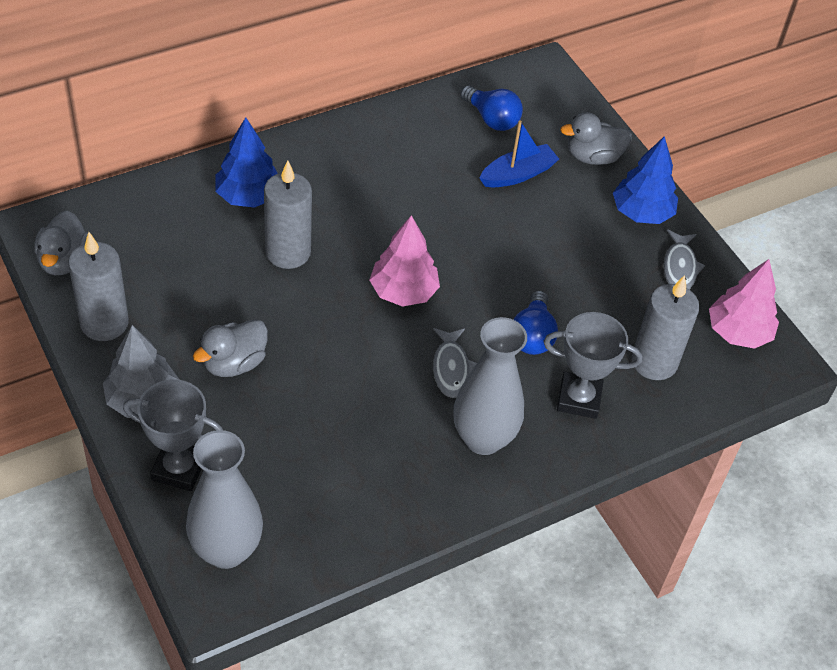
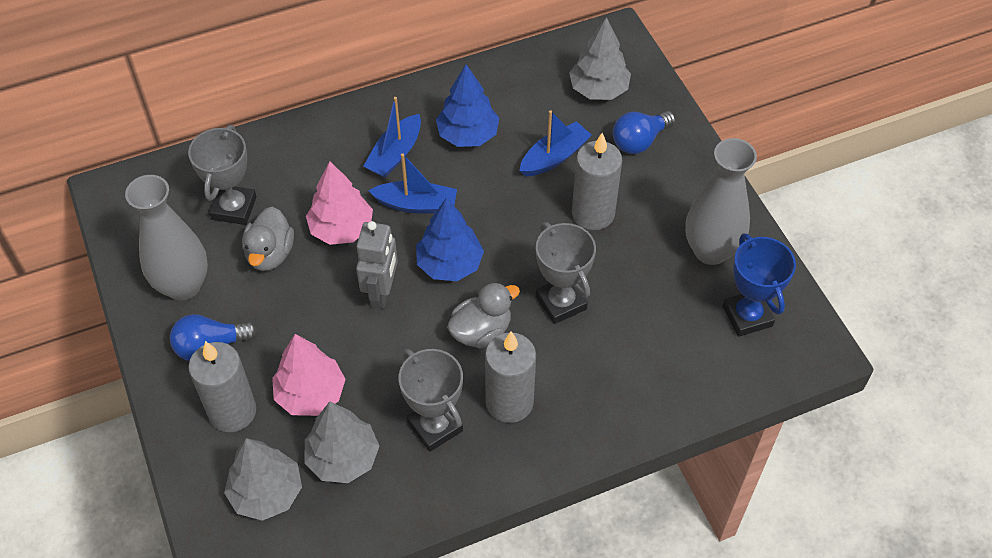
blue boat: 1 -> 3
blue trophy: 0 -> 1
grey duck: 3 -> 2
grey fish: 2 -> 0
grey robot: 0 -> 1
grey tree: 1 -> 3
grey trophy: 2 -> 3

